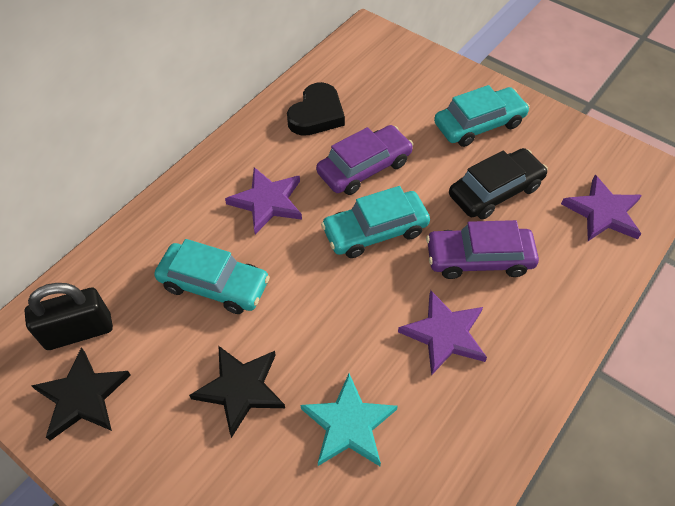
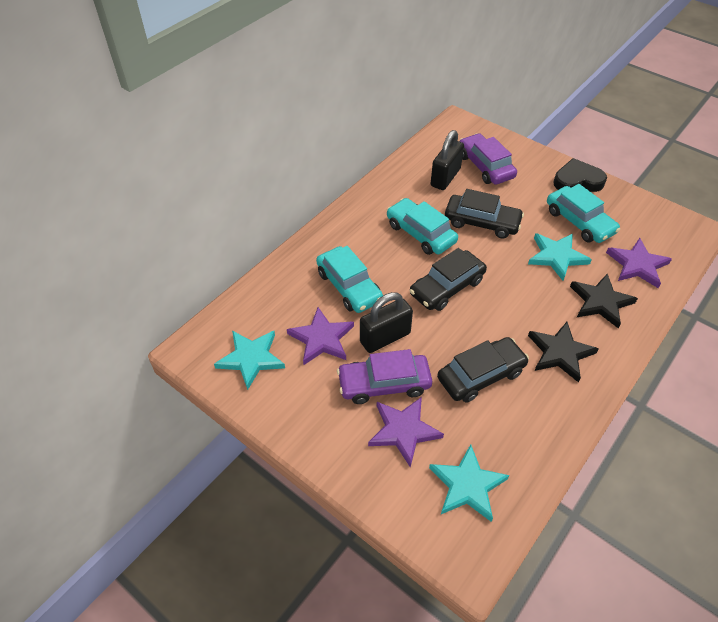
black car: 1 -> 3
black padlock: 1 -> 2
turquoise star: 1 -> 3

